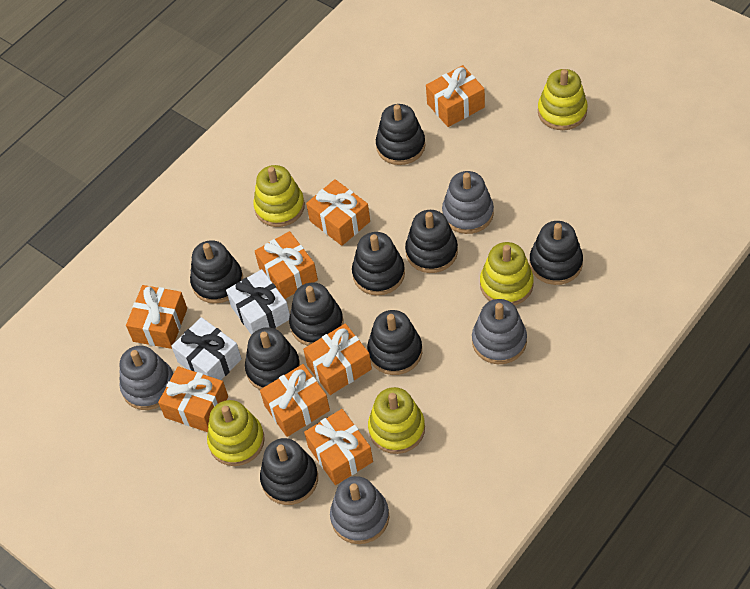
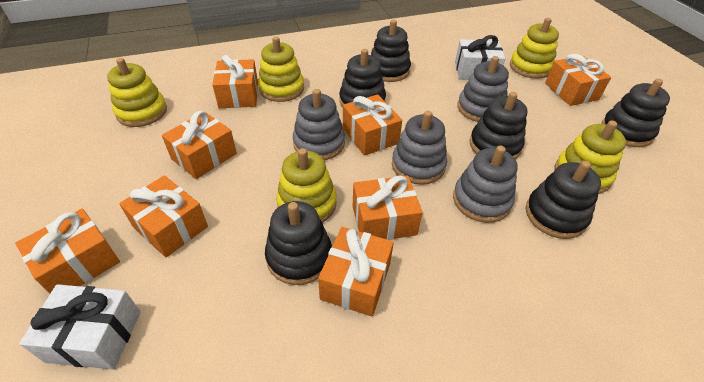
black stacking toy: 9 -> 6

